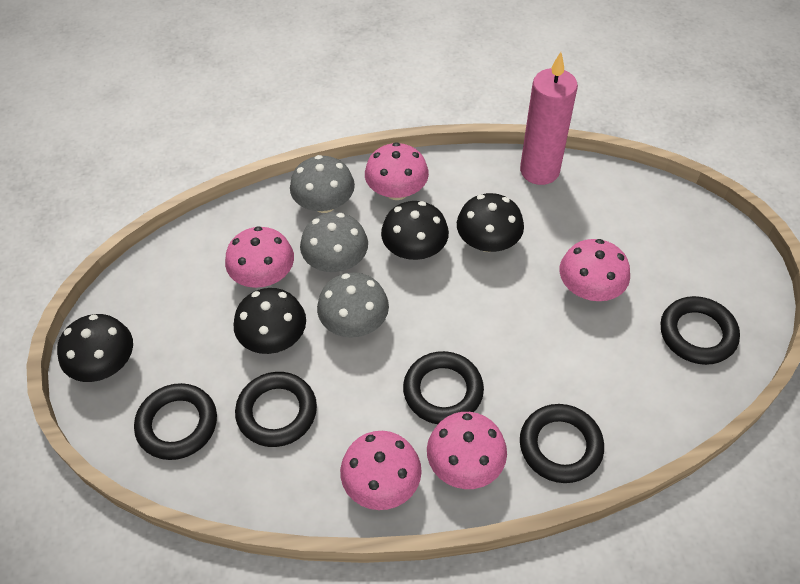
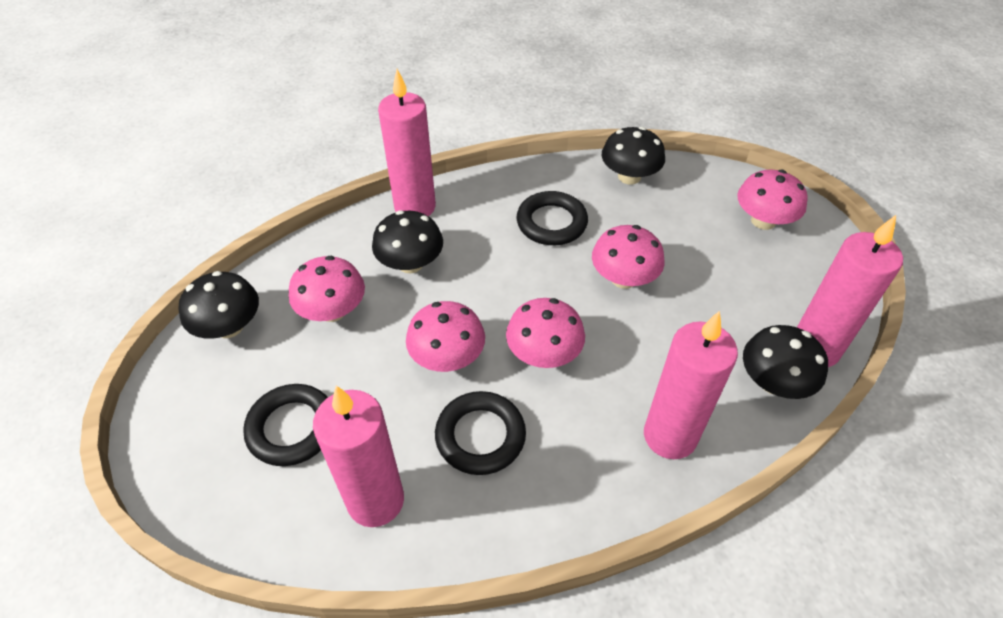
black ring: 5 -> 3
grey mushroom: 3 -> 0
pink candle: 1 -> 4

